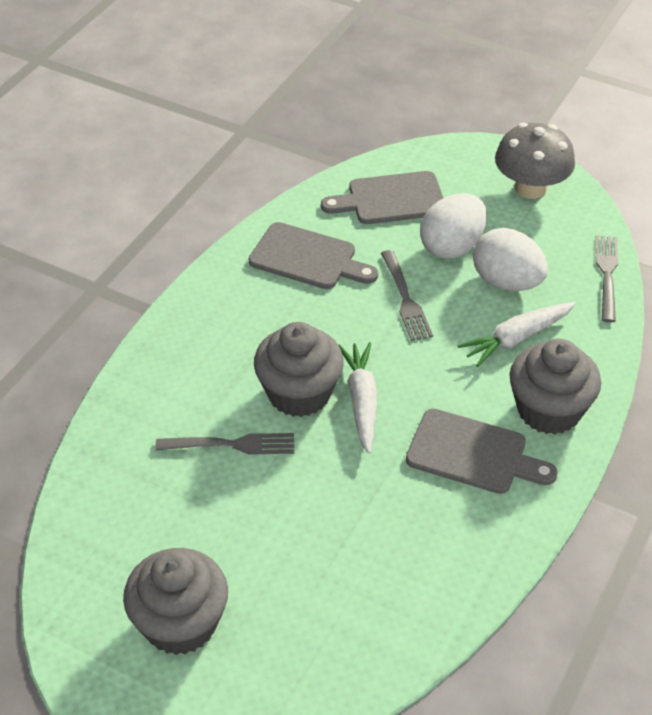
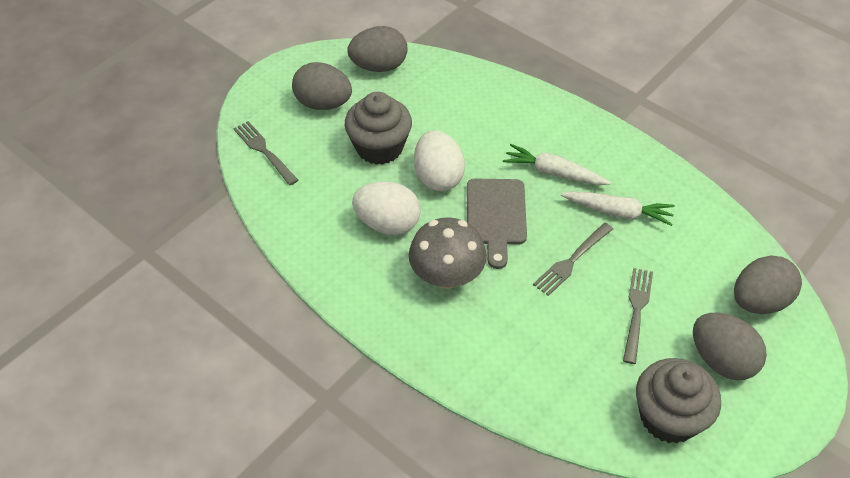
grey cupcake: 3 -> 2
grey cutting board: 3 -> 1
grey egg: 0 -> 4

